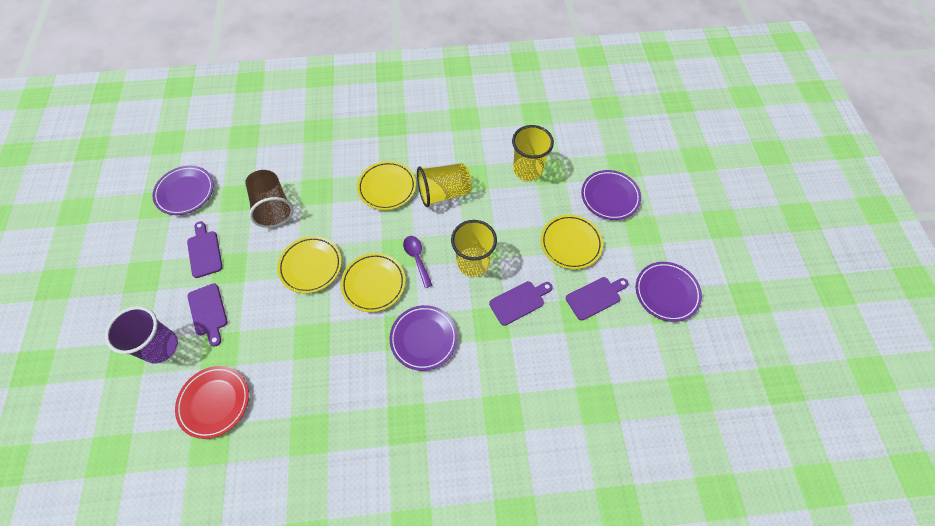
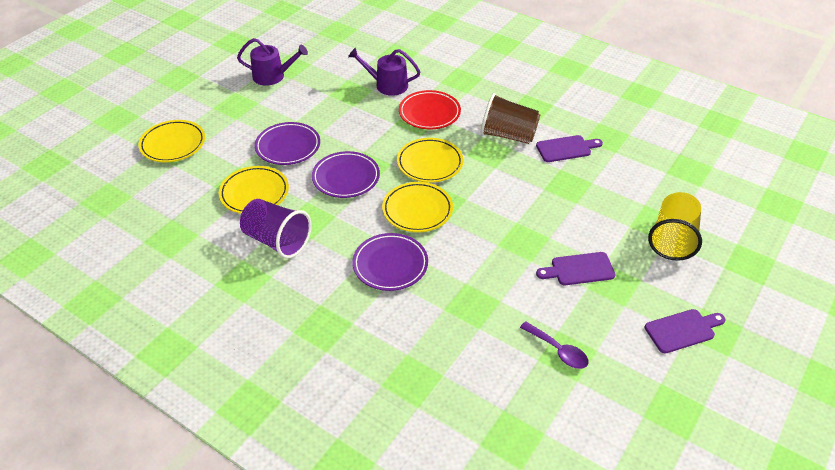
purple cutting board: 4 -> 3
purple plate: 4 -> 3
purple watering can: 0 -> 2
yellow cup: 3 -> 1

